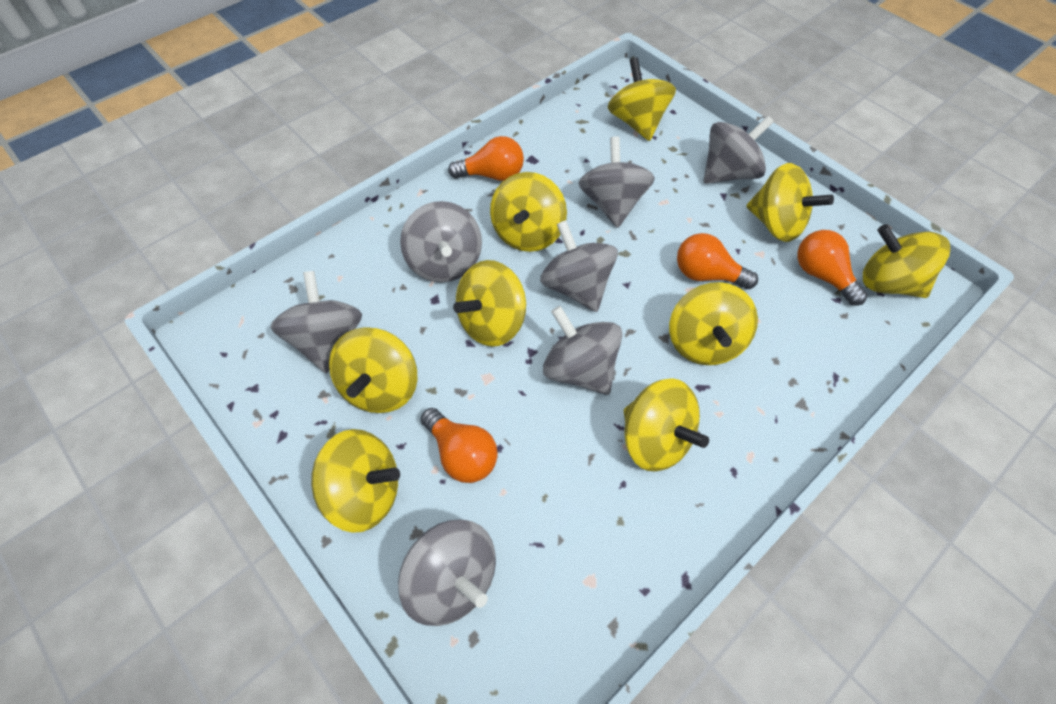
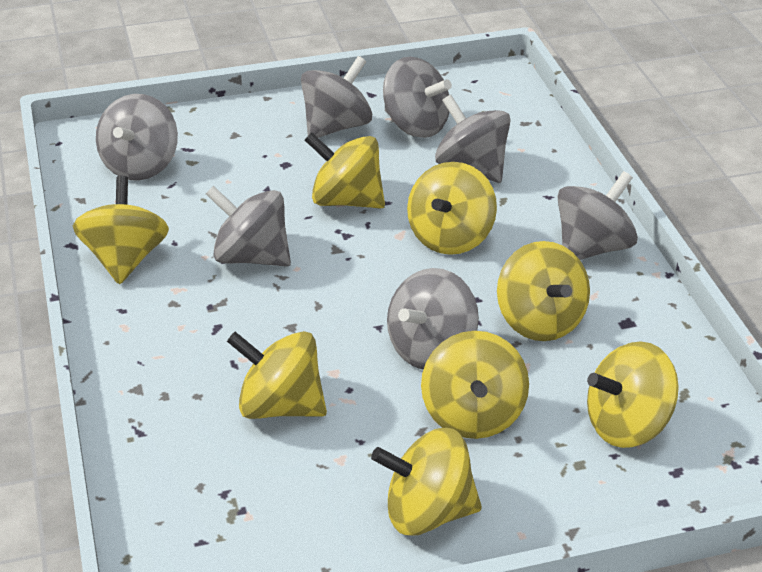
orange light bulb: 4 -> 0
yellow spinning top: 9 -> 8

